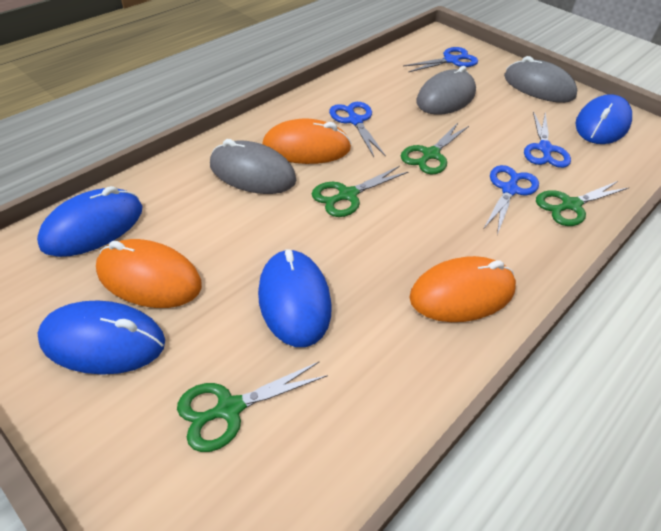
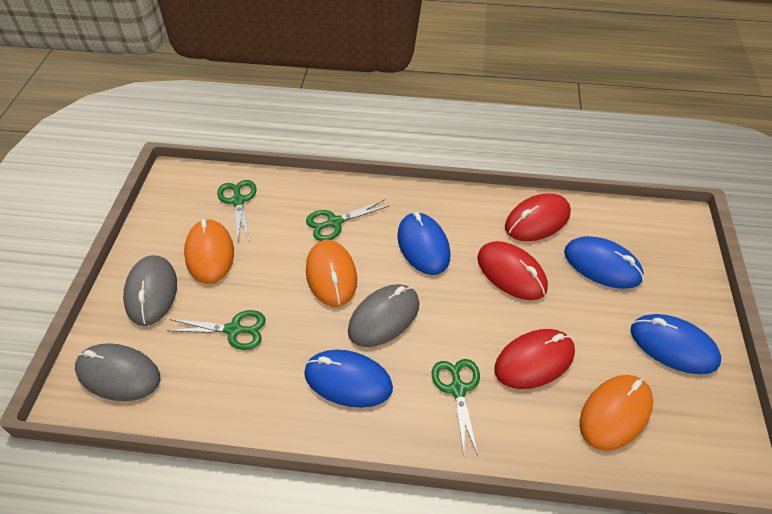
blue scissors: 4 -> 0
red mouse: 0 -> 3

